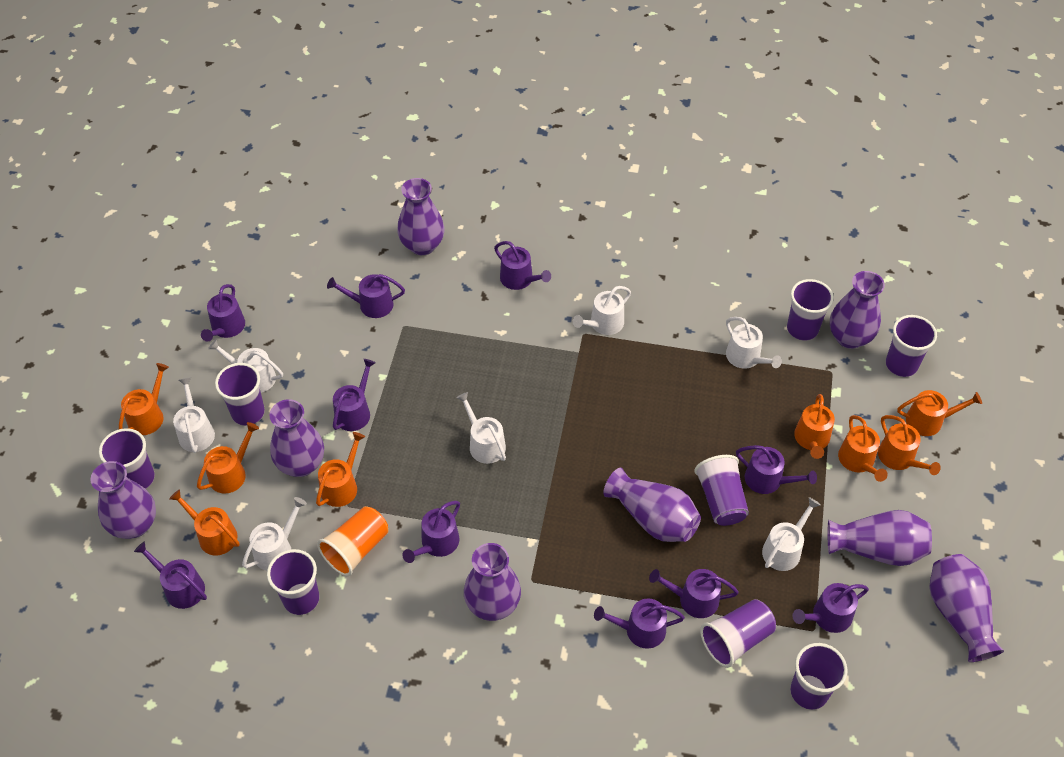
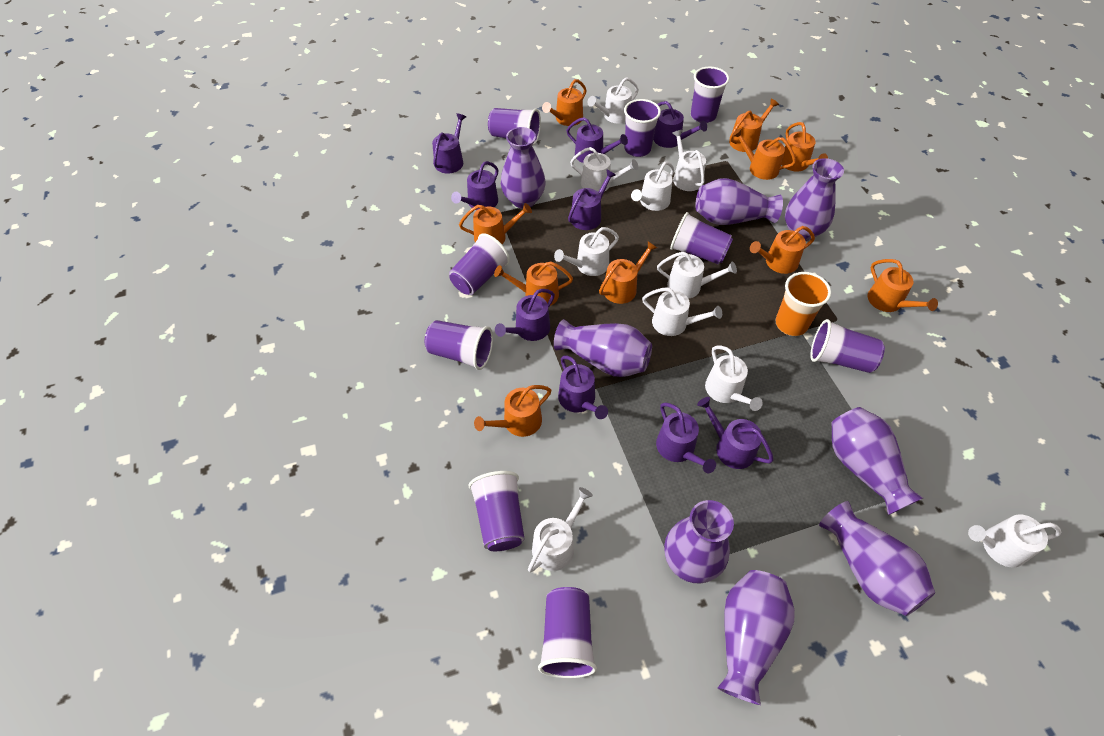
orange watering can: 8 -> 10
purple cup: 8 -> 9
purple watering can: 10 -> 9
white watering can: 7 -> 10

